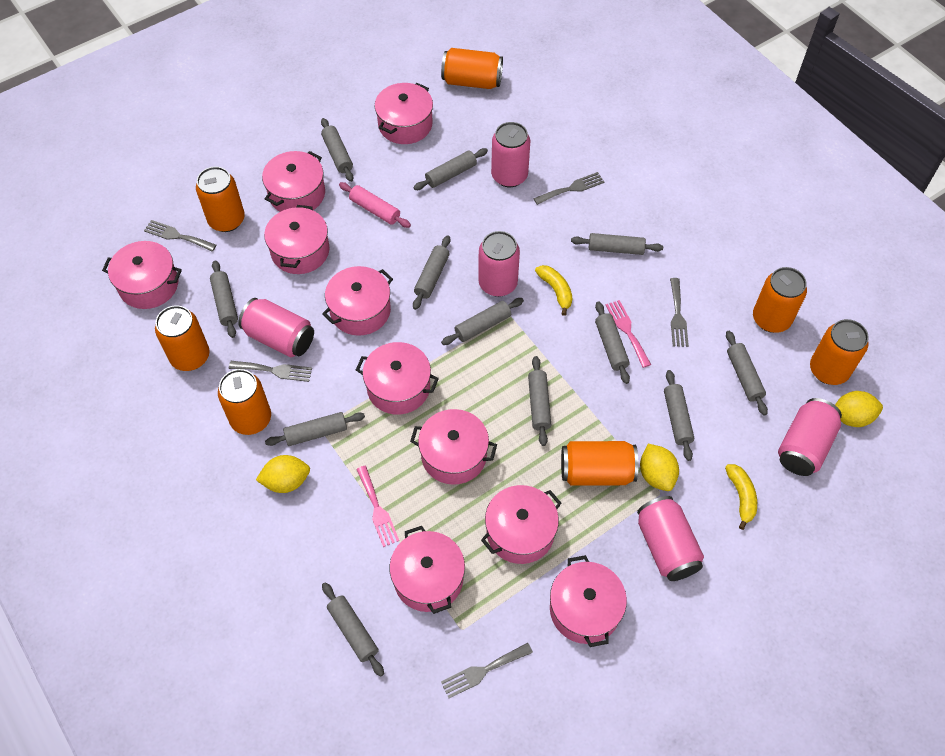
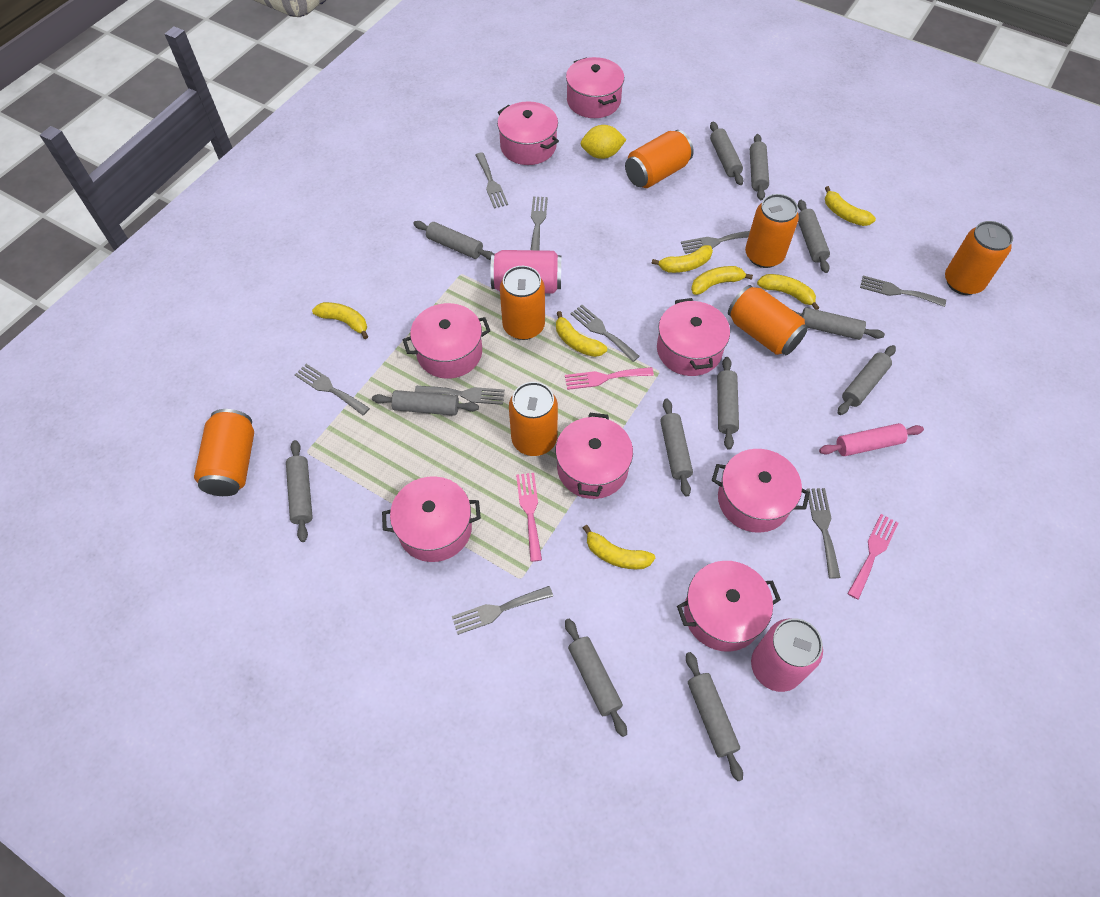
grey fork: 5 -> 9
pink can: 5 -> 2
pink fork: 2 -> 3
pink pot: 10 -> 8
yellow banana: 2 -> 7
yellow lemon: 3 -> 1

